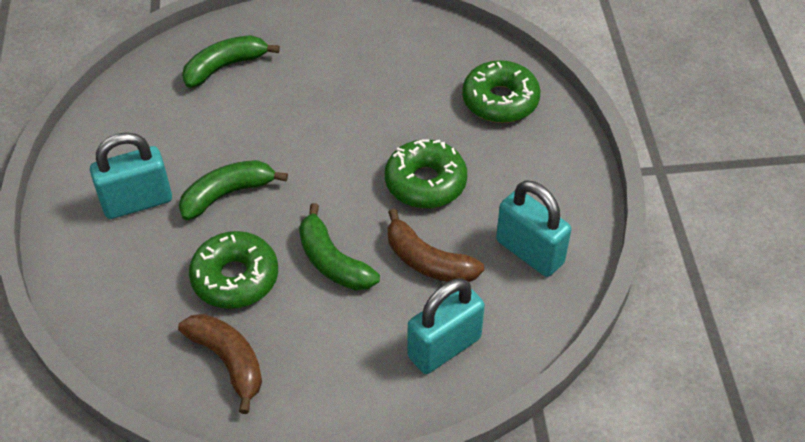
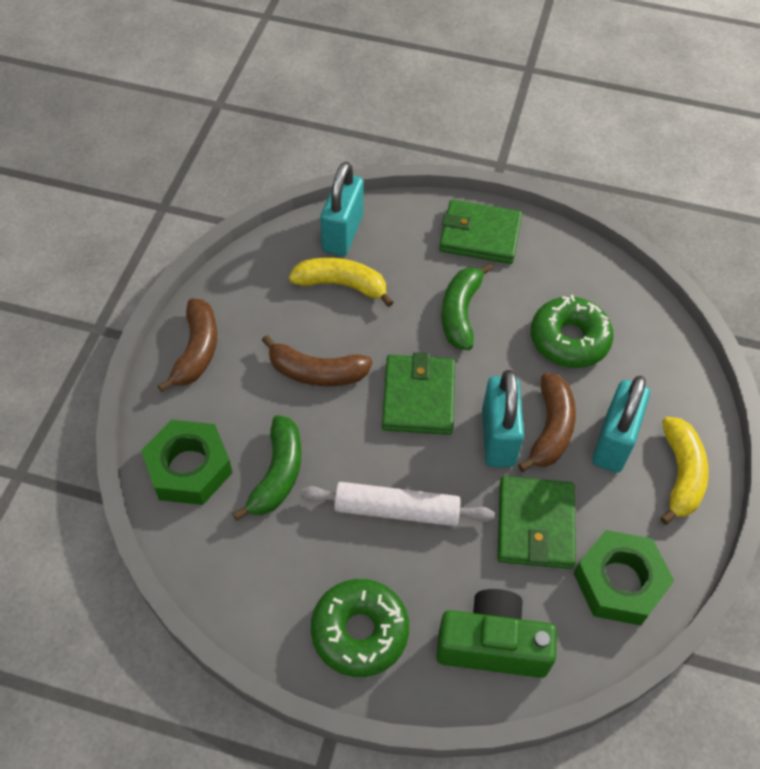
brown banana: 2 -> 3
green banana: 3 -> 2
green camera: 0 -> 1
green donut: 3 -> 2
green nut: 0 -> 2
green wallet: 0 -> 3
white rolling pin: 0 -> 1
yellow banana: 0 -> 2

